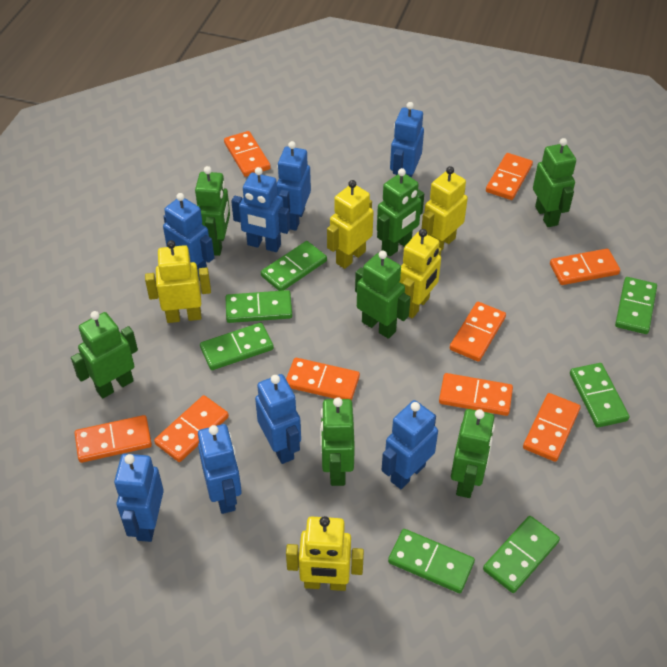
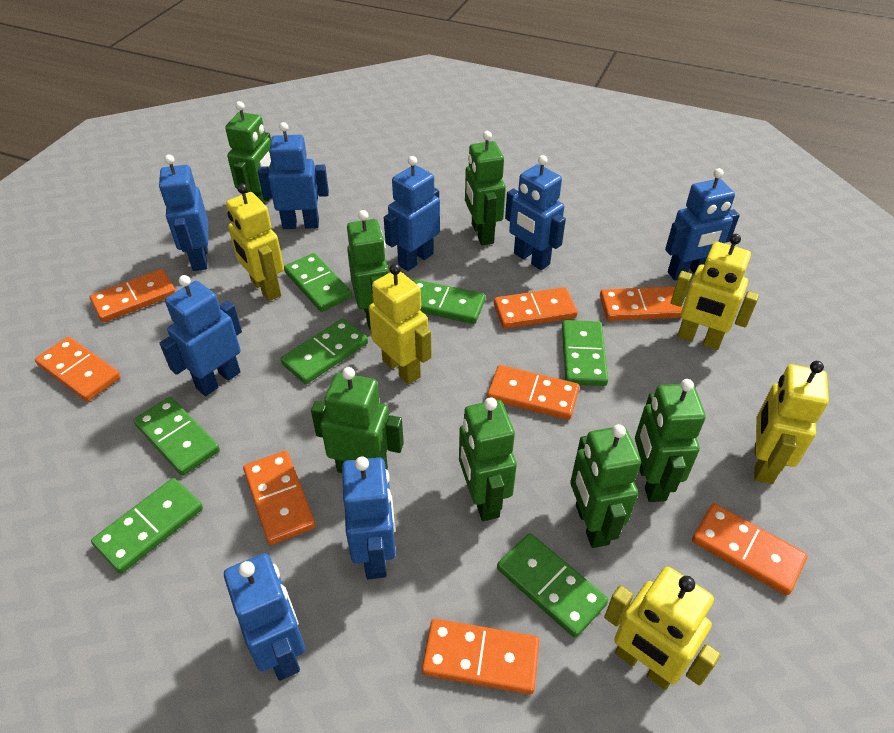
orange domino: 9 -> 8

